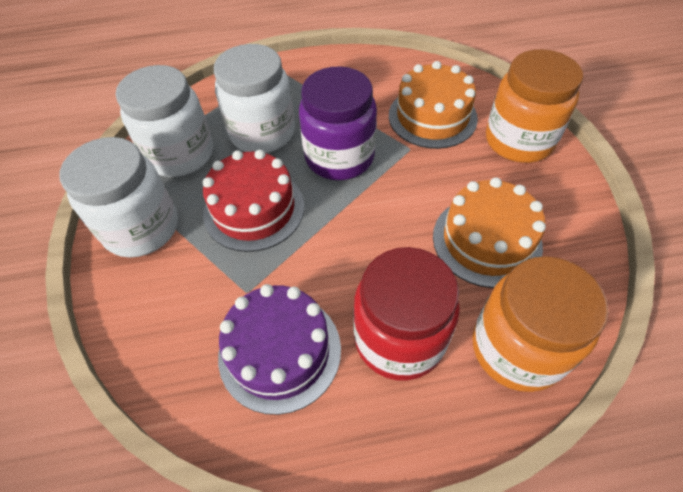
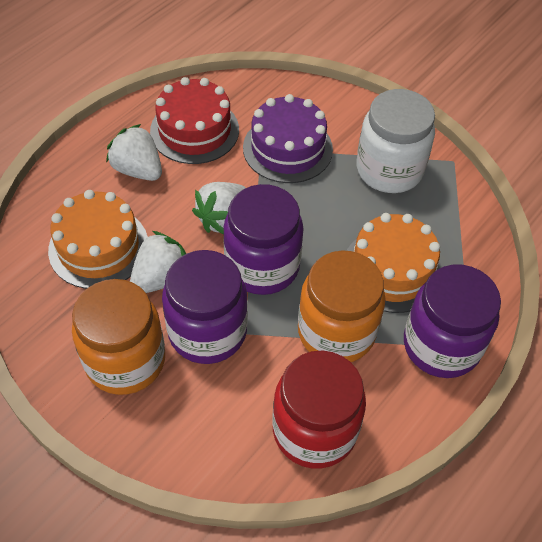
purple jar: 1 -> 3
white jar: 3 -> 1
white strawberry: 0 -> 3

